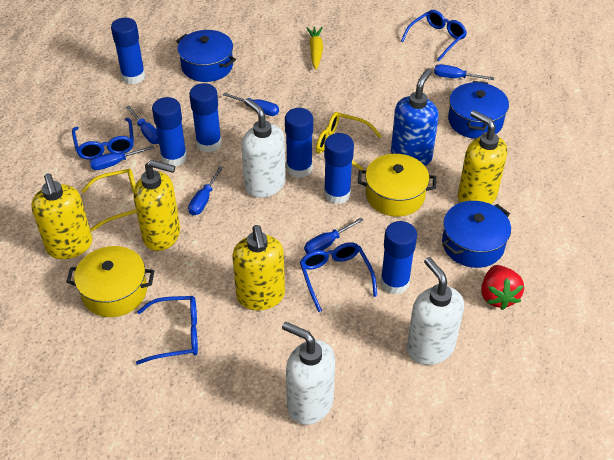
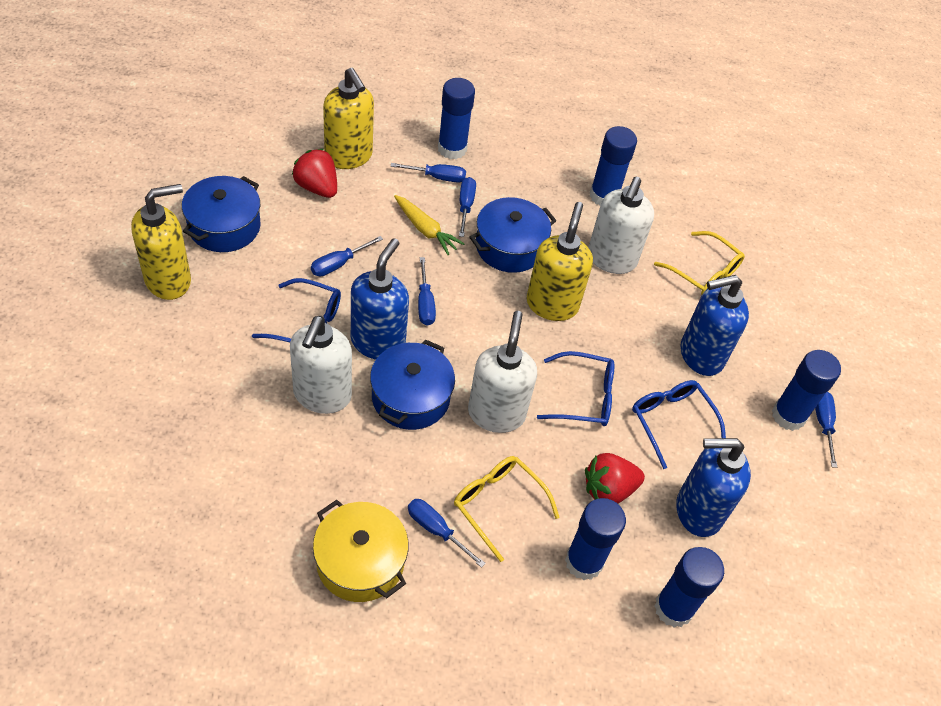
blue glasses: 4 -> 3
blue glue stick: 6 -> 5
blue soap dispenser: 1 -> 3
red strawberry: 1 -> 2
yellow pot: 2 -> 1
yellow soap dispenser: 4 -> 3

